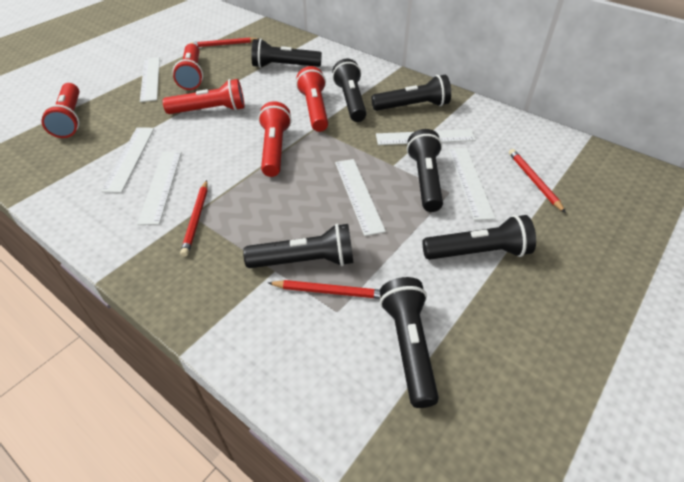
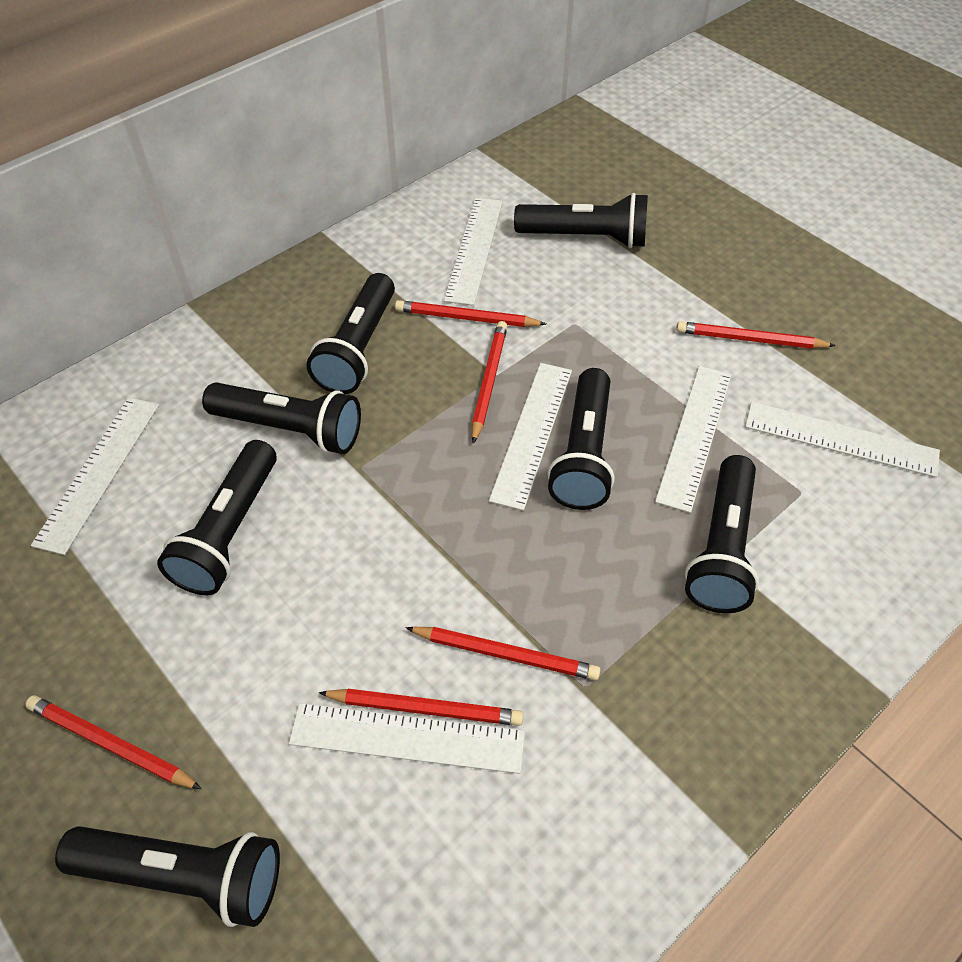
red flashlight: 5 -> 0
red pencil: 4 -> 6

